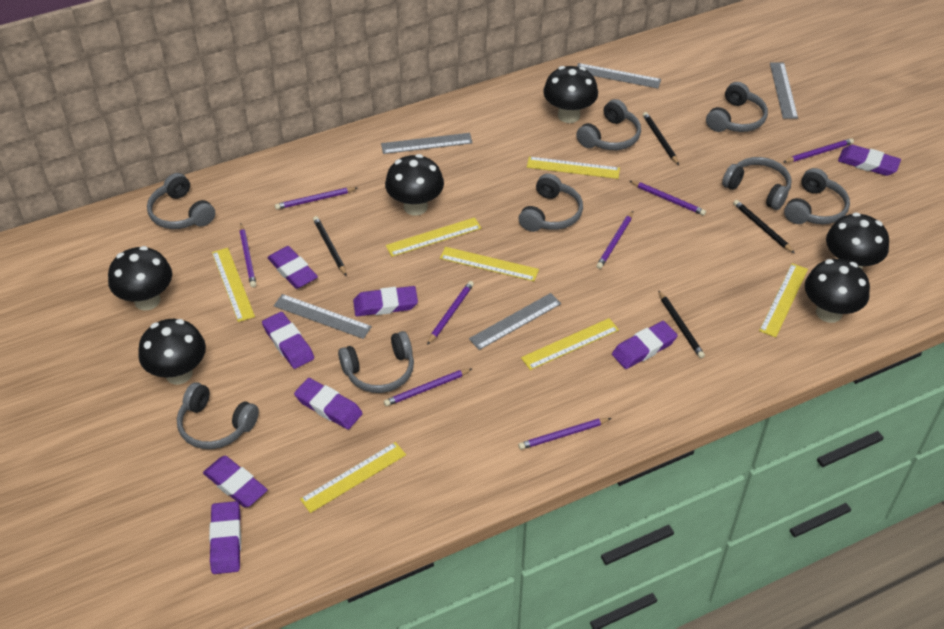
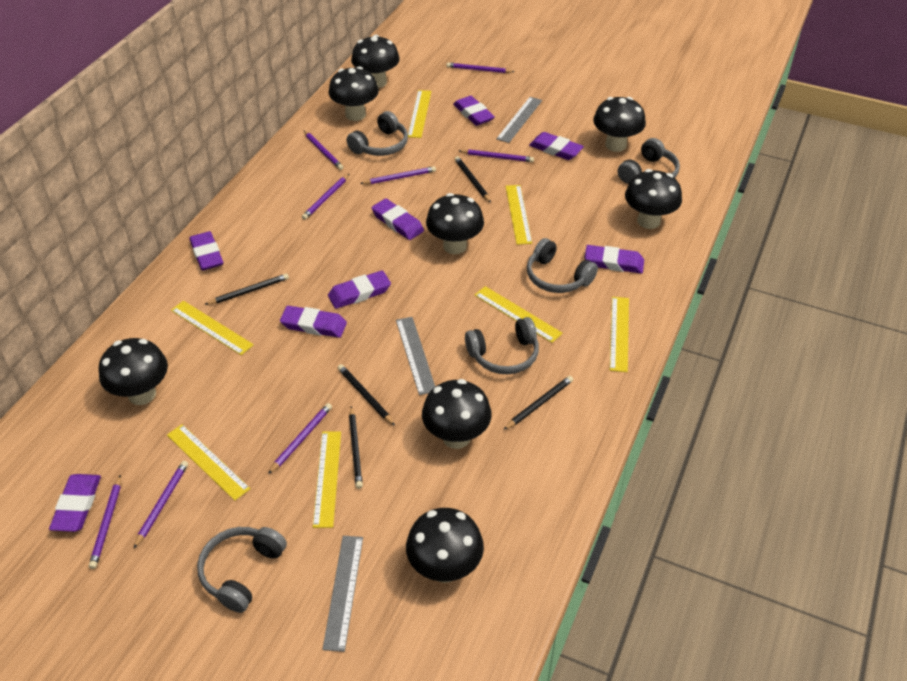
black mushroom: 6 -> 8
black pencil: 4 -> 5
grey headphones: 8 -> 5
grey ruler: 5 -> 3

